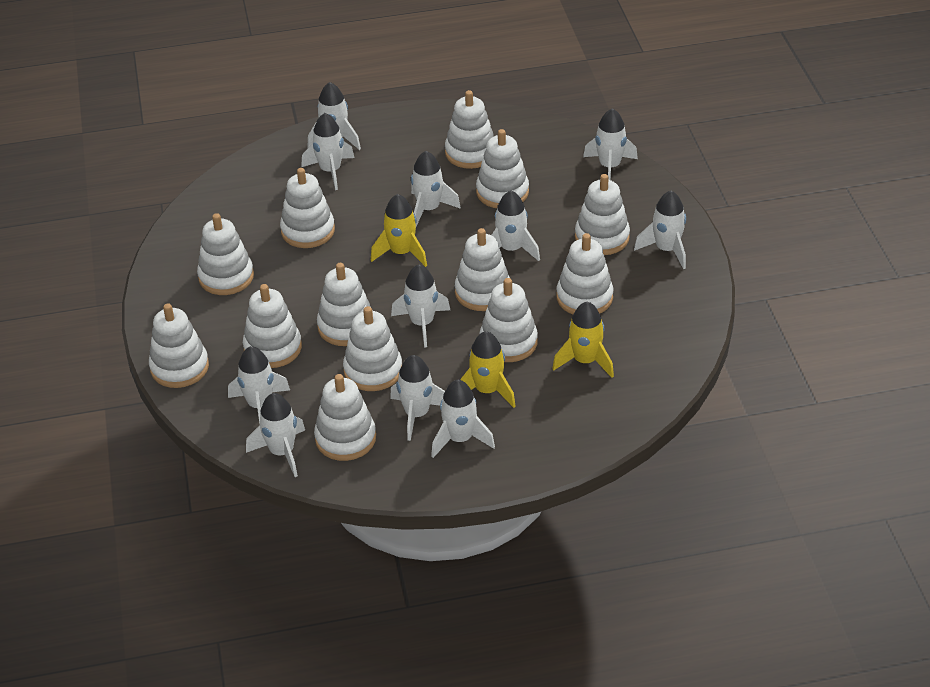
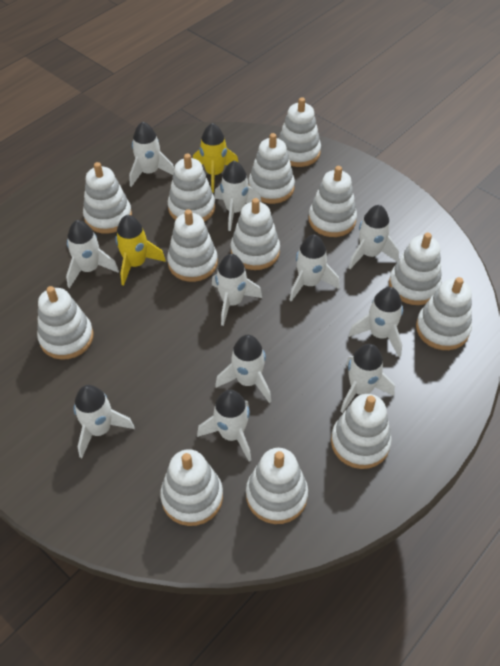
yellow rocket: 3 -> 2

